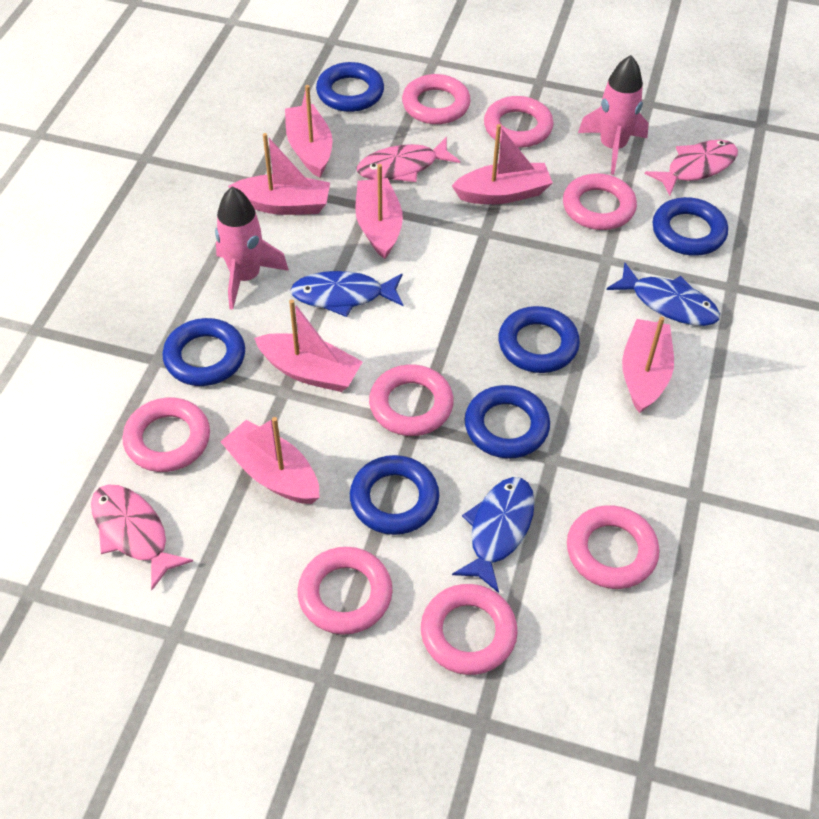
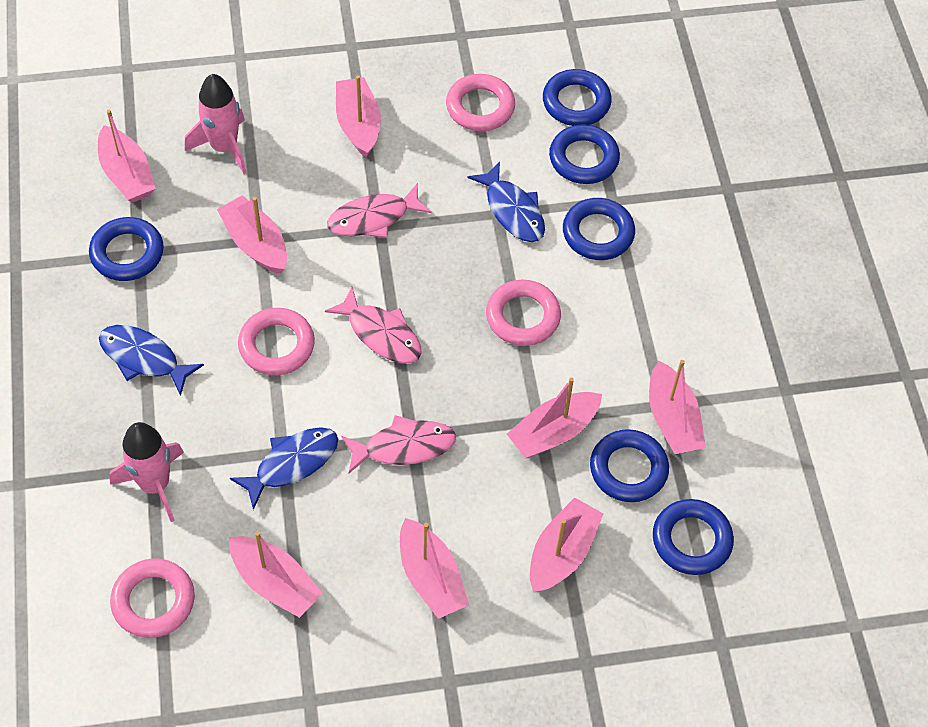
pink boat: 7 -> 8
pink ring: 8 -> 4

